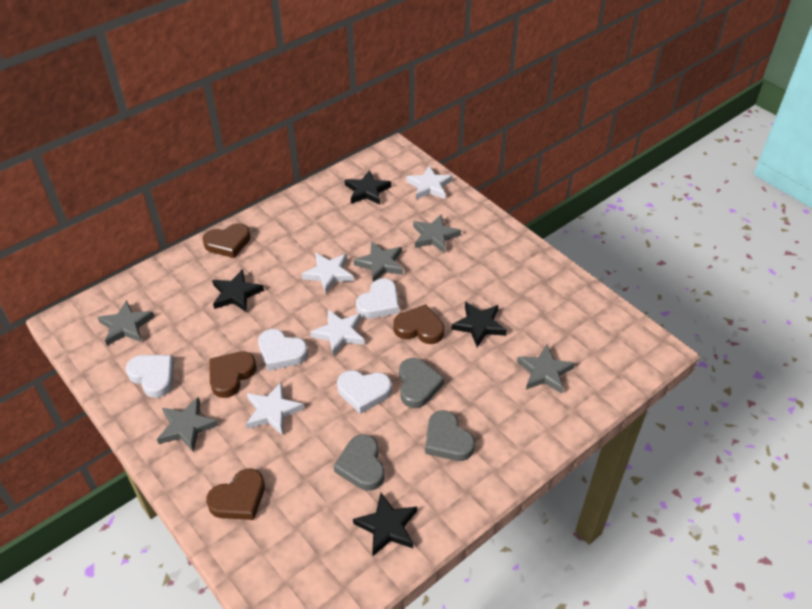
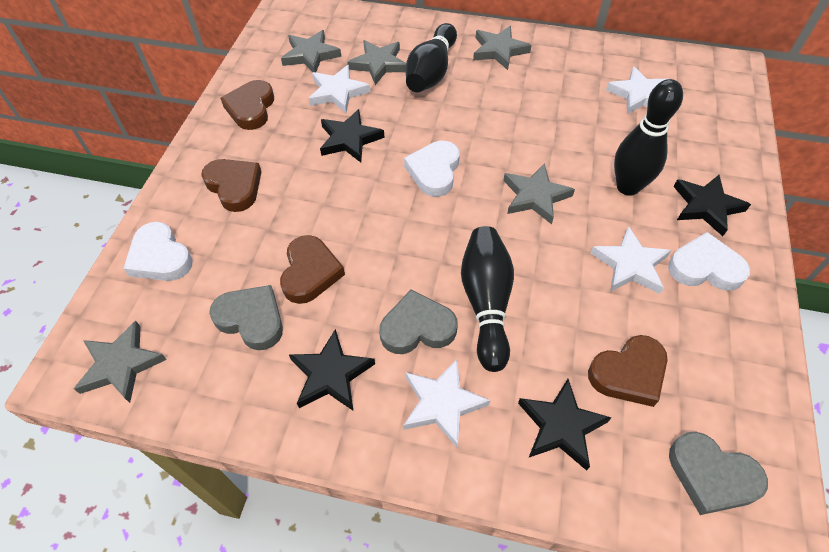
black bowling pin: 0 -> 3
white heart: 4 -> 3

